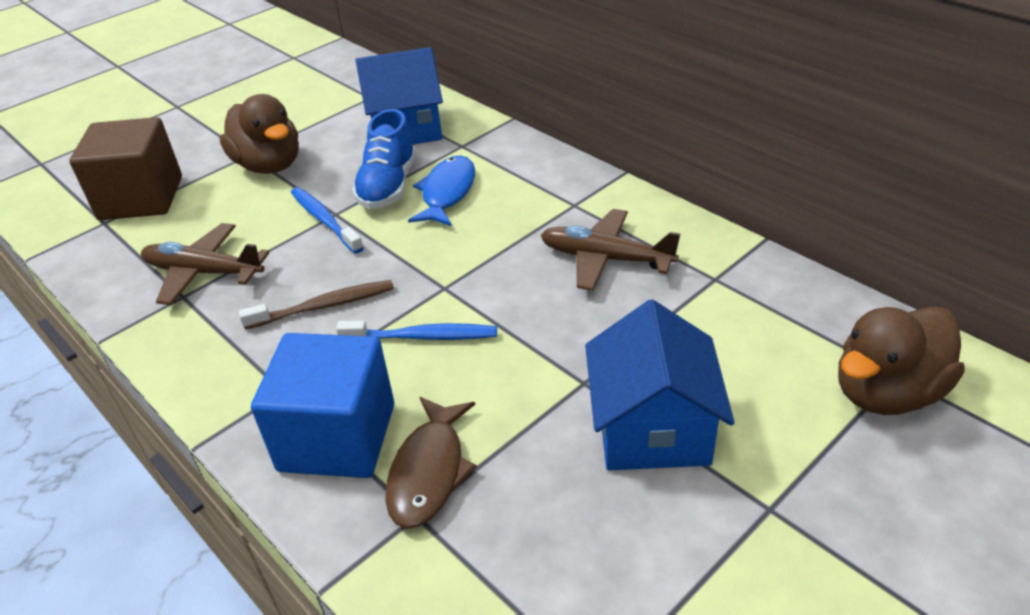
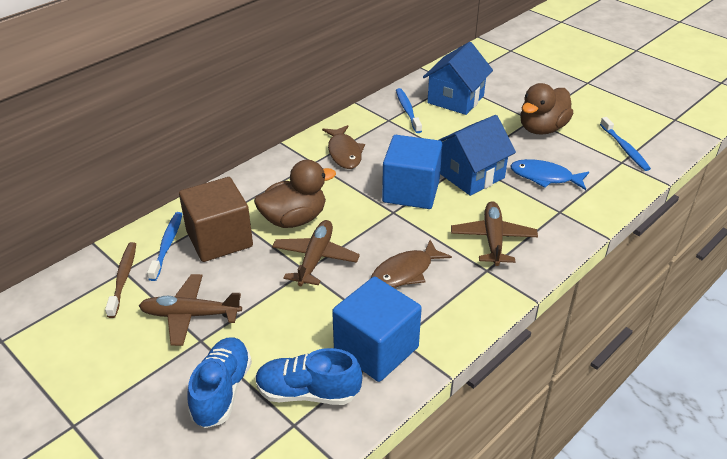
blue cube: 1 -> 2
blue shoe: 1 -> 2
blue toothbrush: 2 -> 3
brown fish: 1 -> 2
brown plane: 2 -> 3

